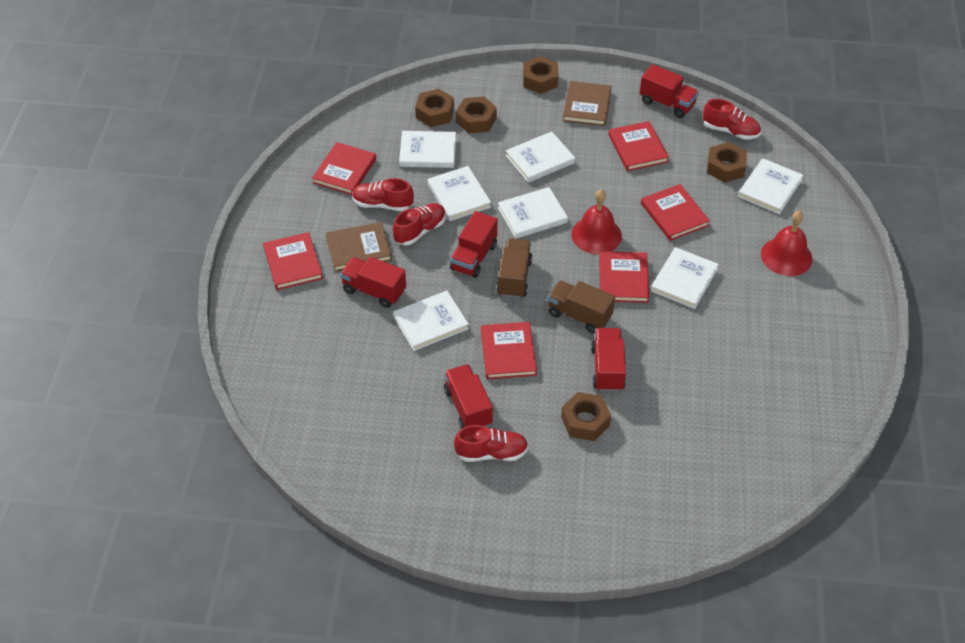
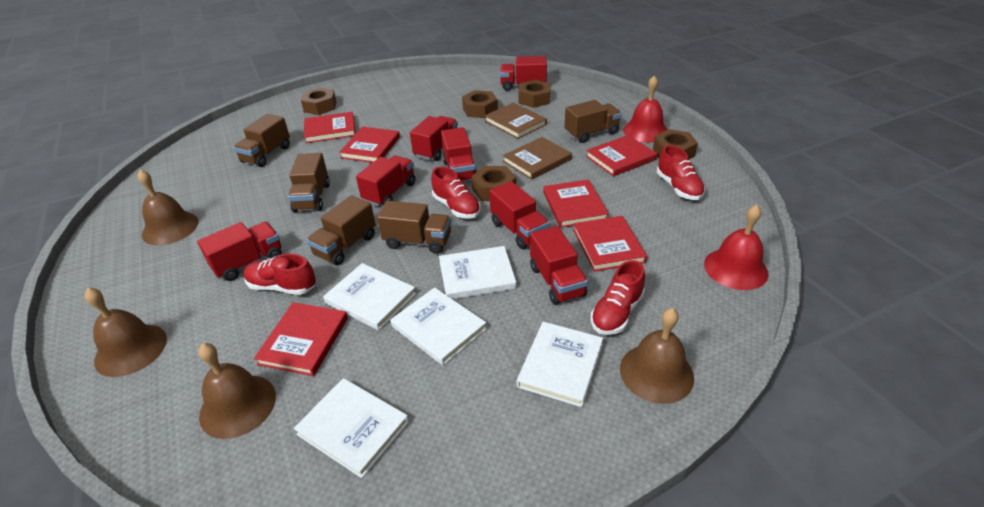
brown bell: 0 -> 4
brown truck: 2 -> 5
red truck: 5 -> 7
white book: 7 -> 5

